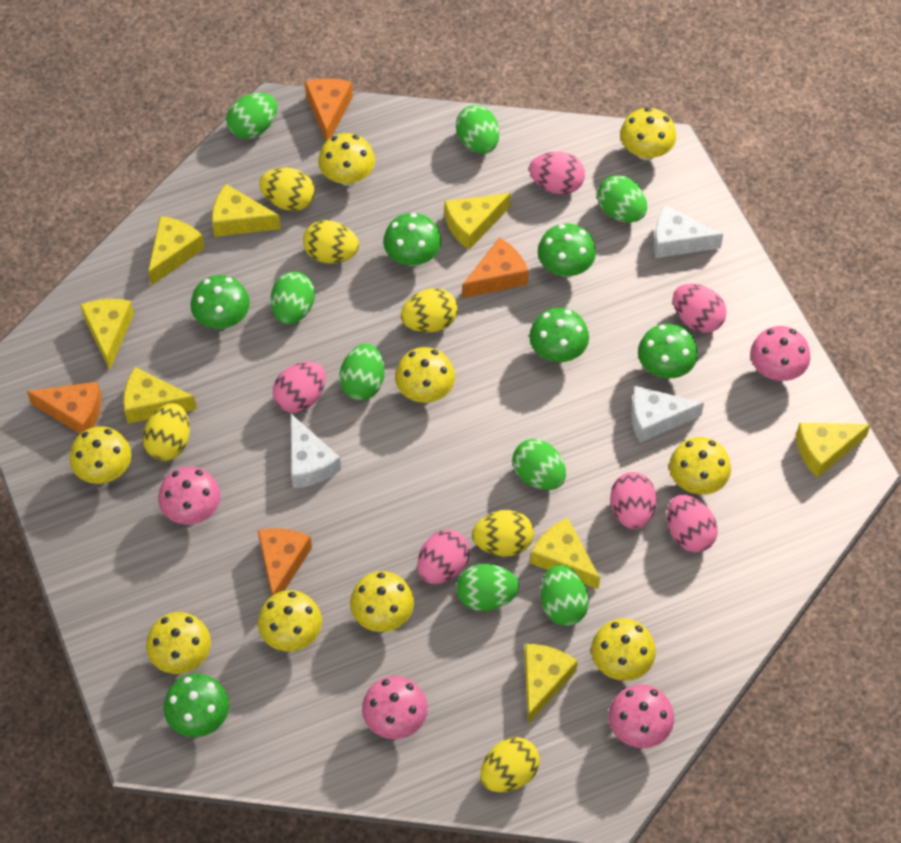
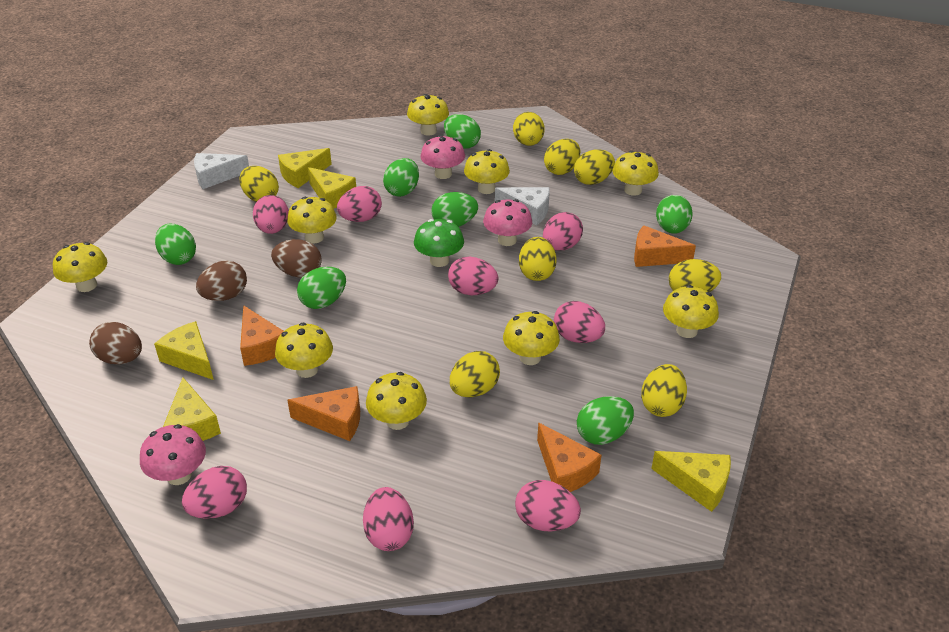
brown egg: 0 -> 3
green egg: 8 -> 7
green mushroom: 6 -> 1
pink egg: 6 -> 8
pink mushroom: 4 -> 3
white cheese: 3 -> 2
yellow cheese: 8 -> 5
yellow egg: 6 -> 8

